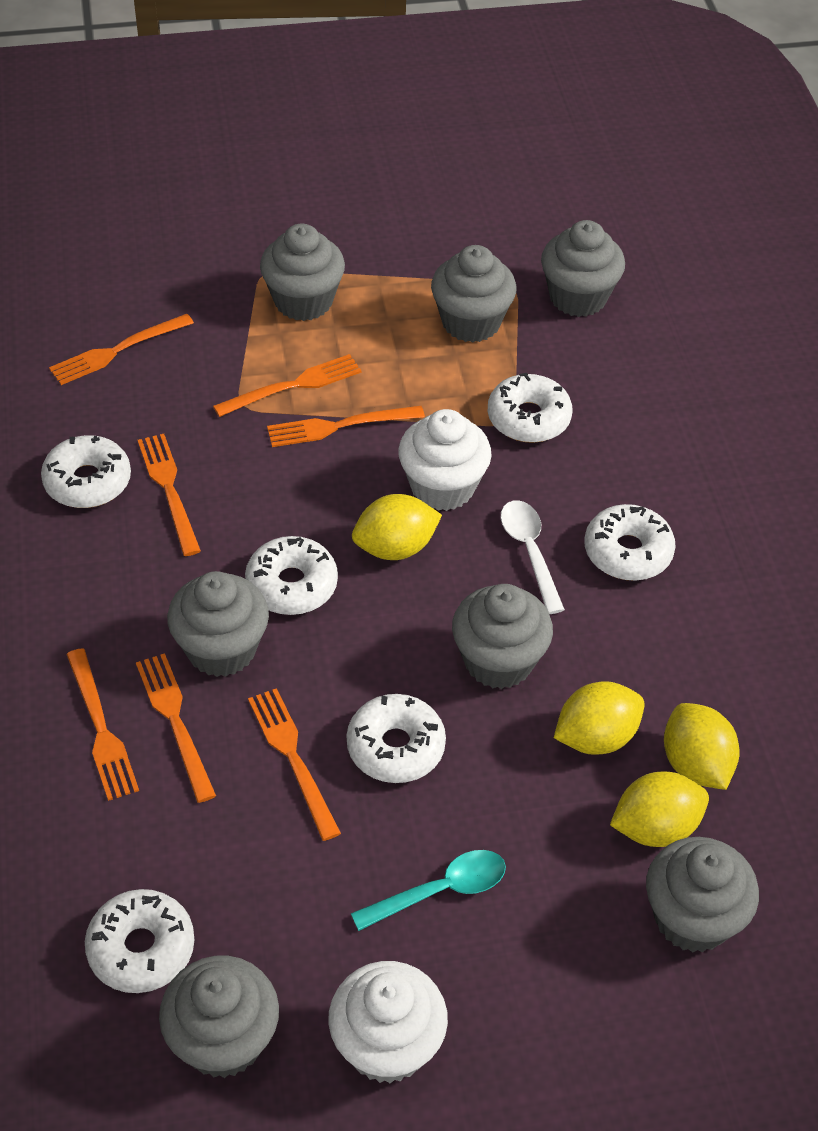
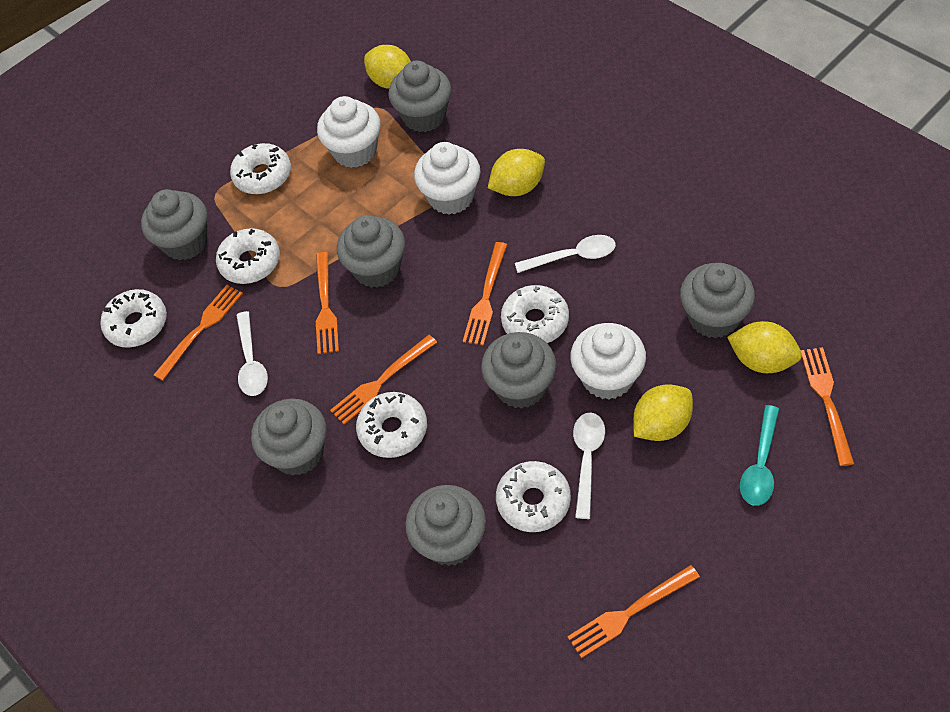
orange fork: 7 -> 6
white cupcake: 2 -> 3
white spoon: 1 -> 3

